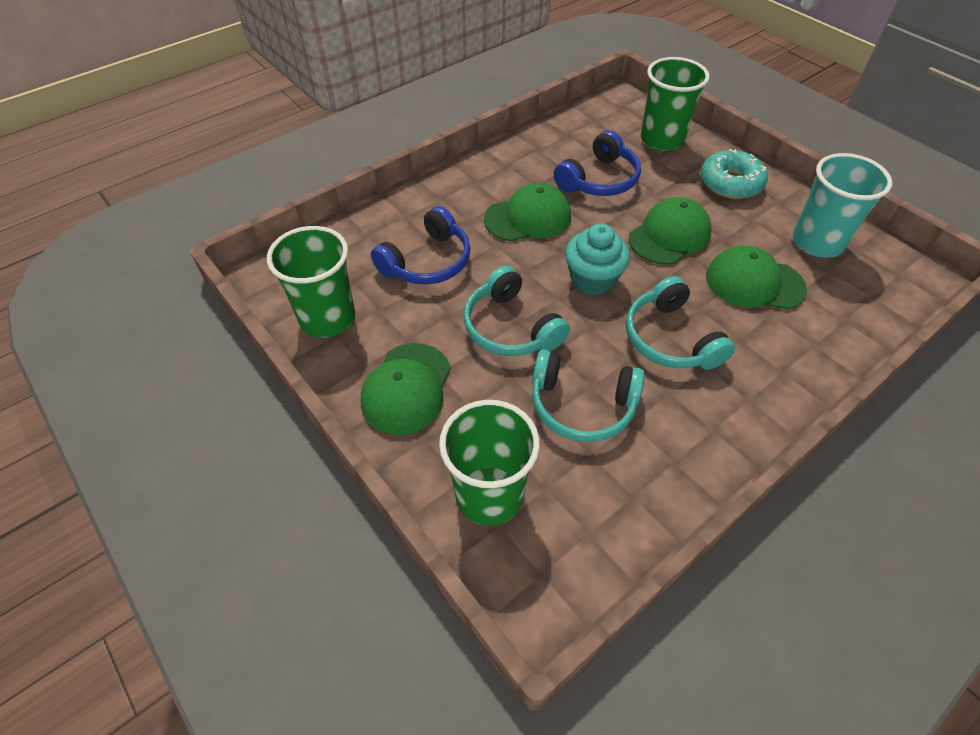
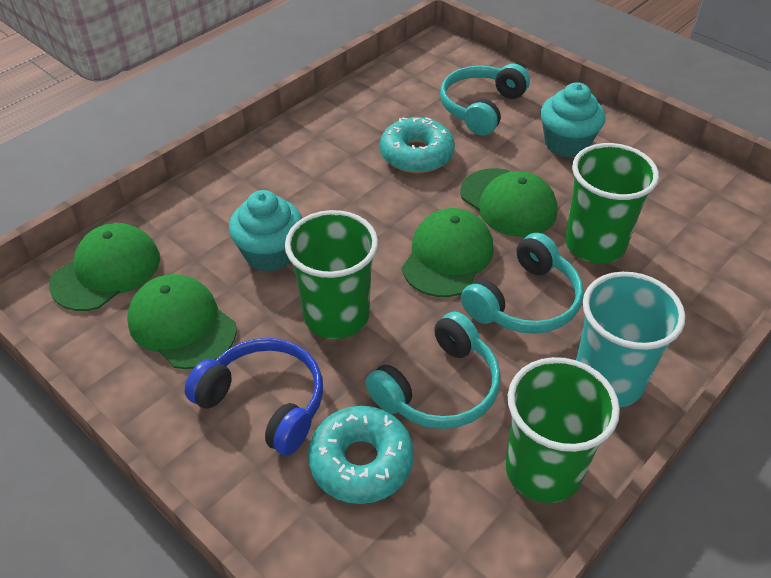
blue headphones: 2 -> 1
turquoise cupcake: 1 -> 2
turquoise donut: 1 -> 2

